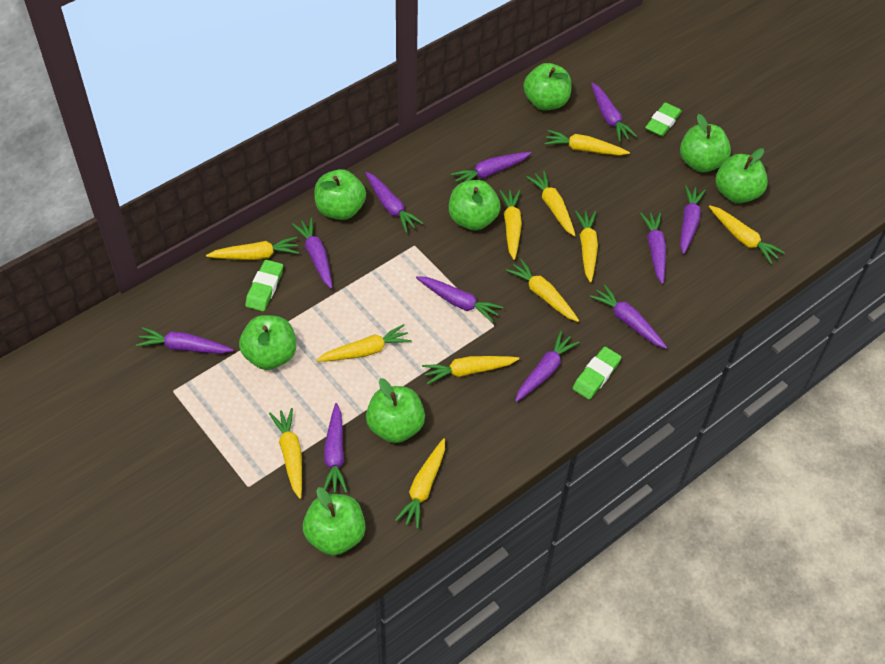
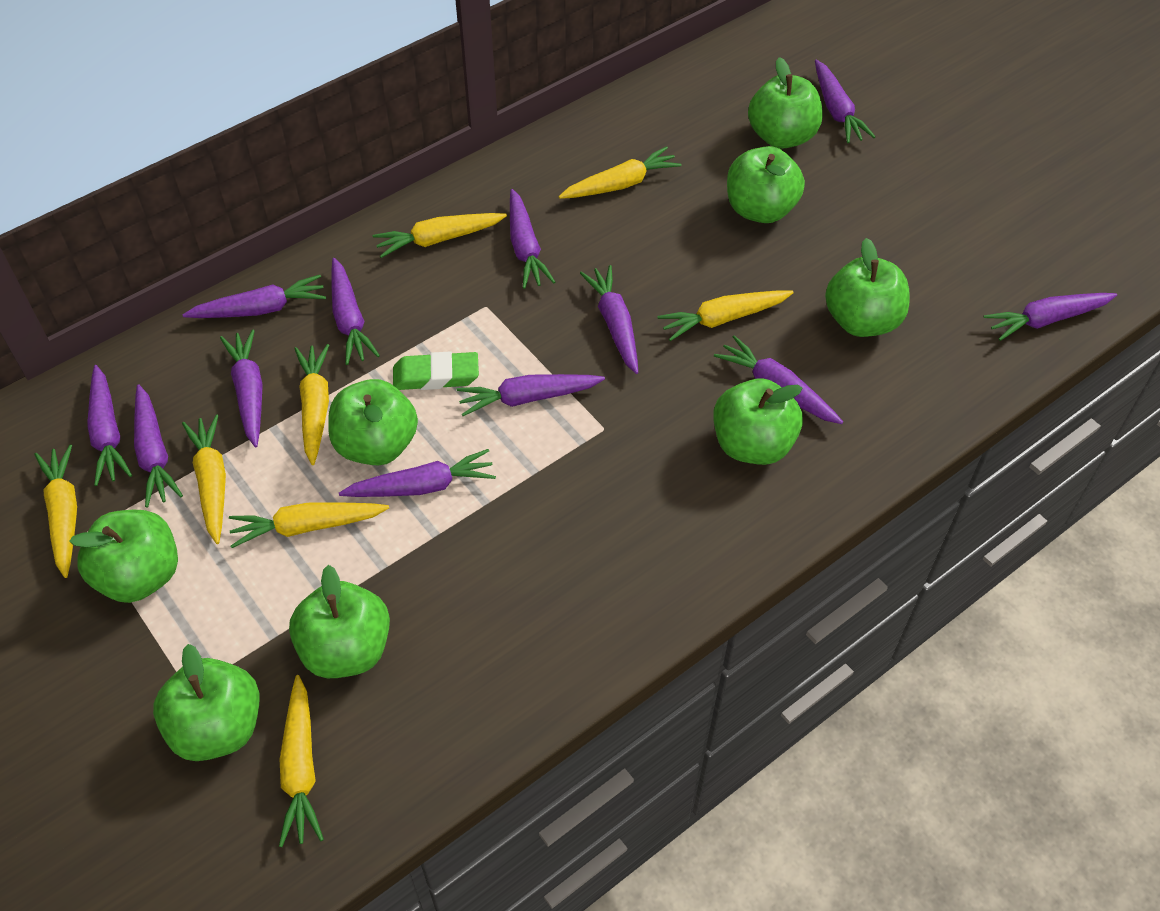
green eraser: 3 -> 1
purple carrot: 11 -> 12
yellow carrot: 11 -> 8

